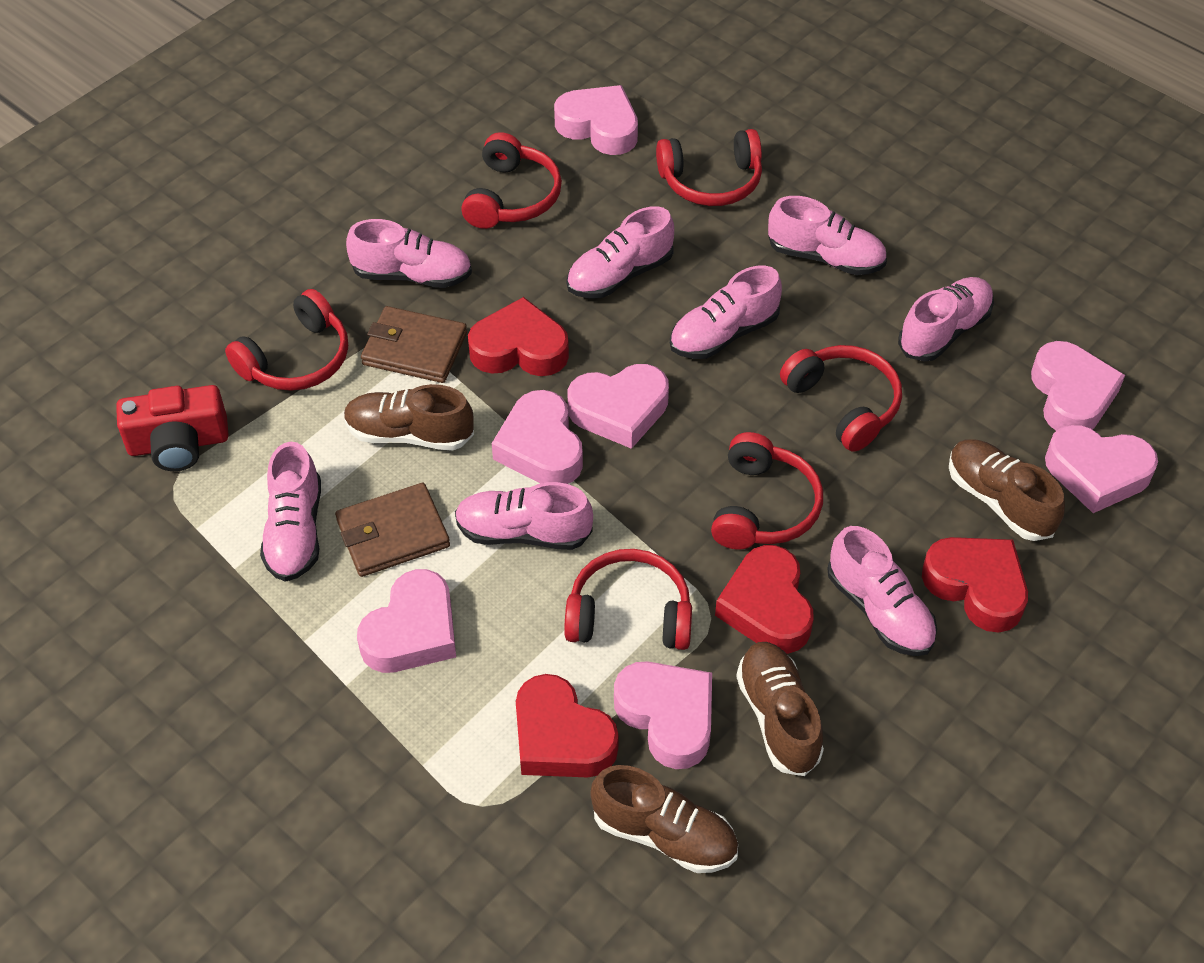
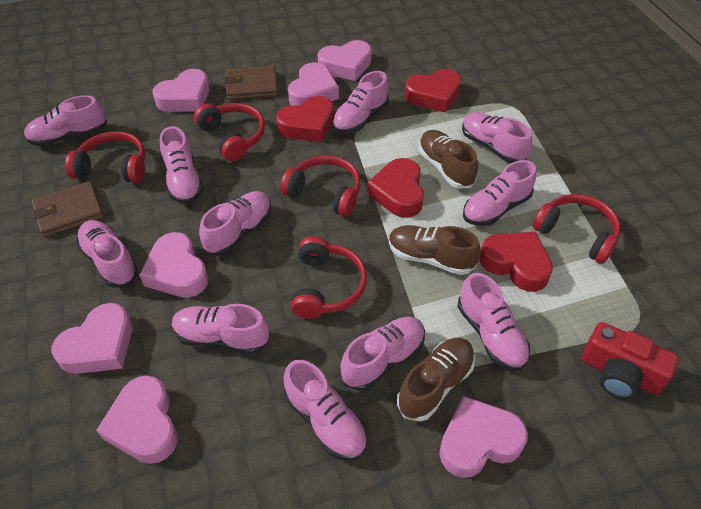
brown shoe: 4 -> 3
pink shoe: 8 -> 11
red headphones: 6 -> 5

